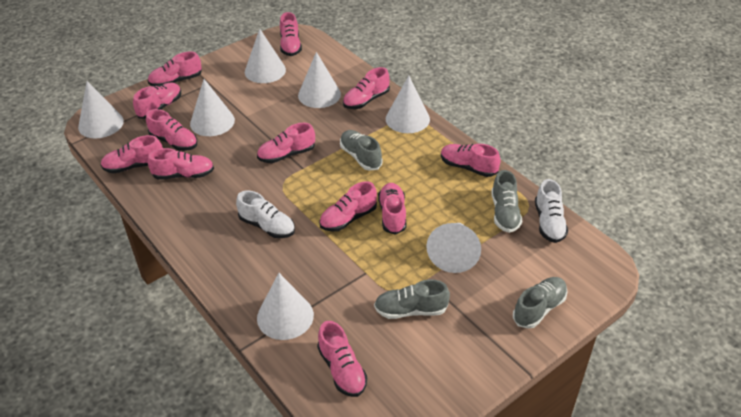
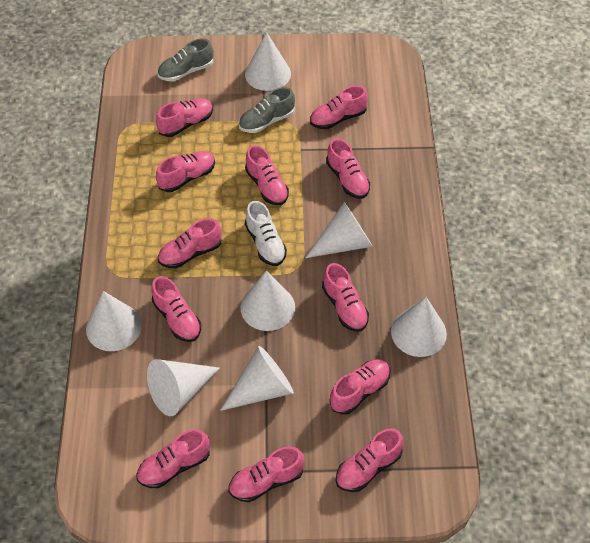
grey shoe: 4 -> 2
white shoe: 2 -> 1

